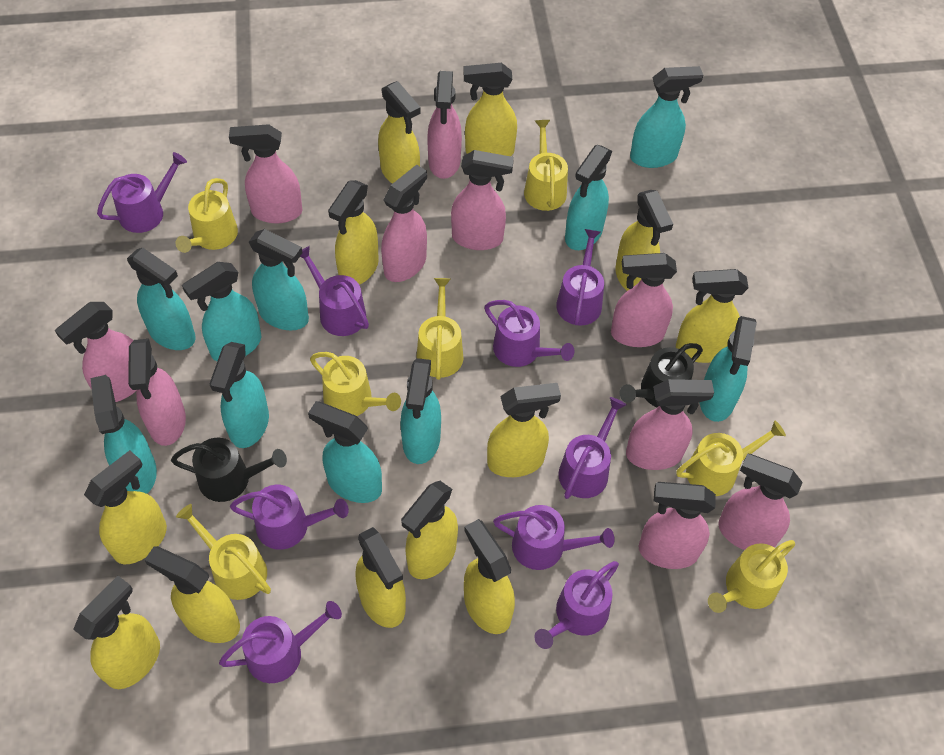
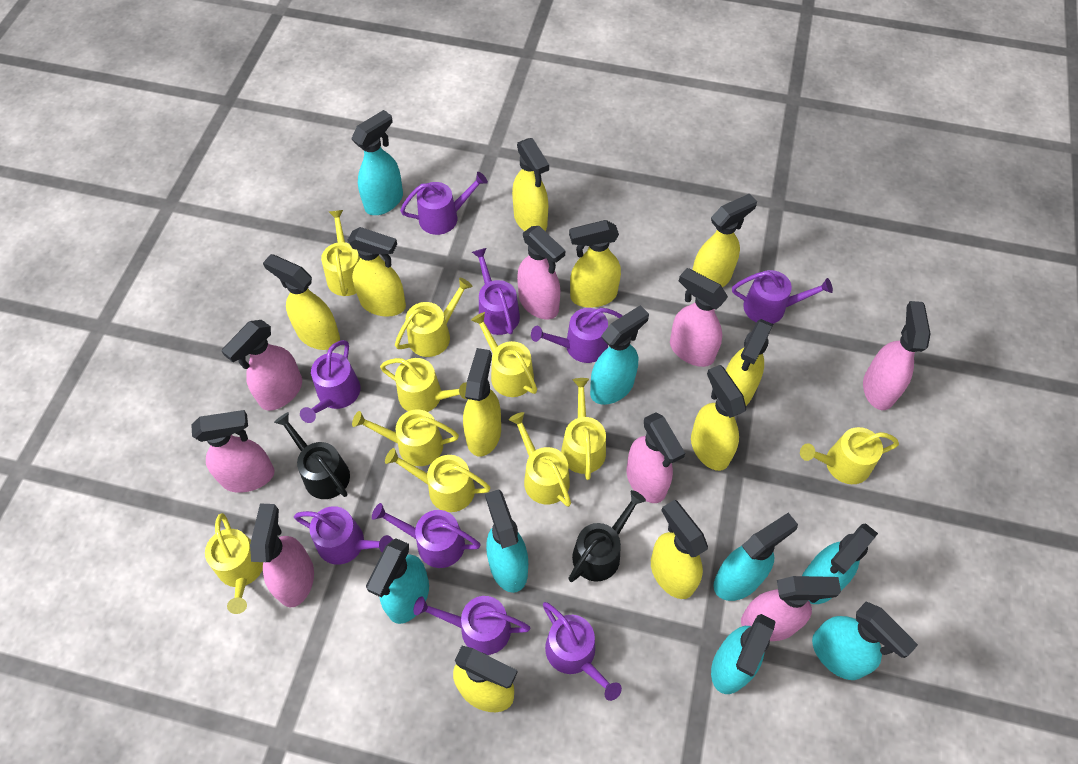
pink spray bottle: 10 -> 8
turquoise spray bottle: 10 -> 8
yellow spray bottle: 12 -> 10
yellow watering can: 7 -> 10

